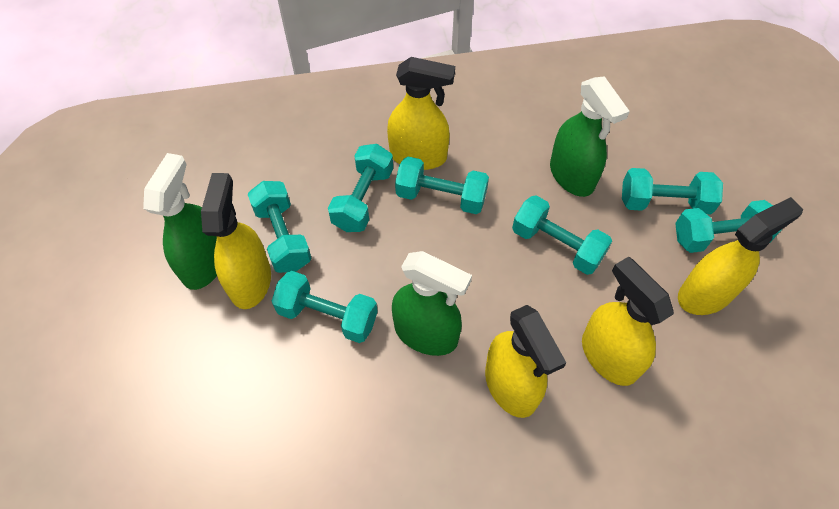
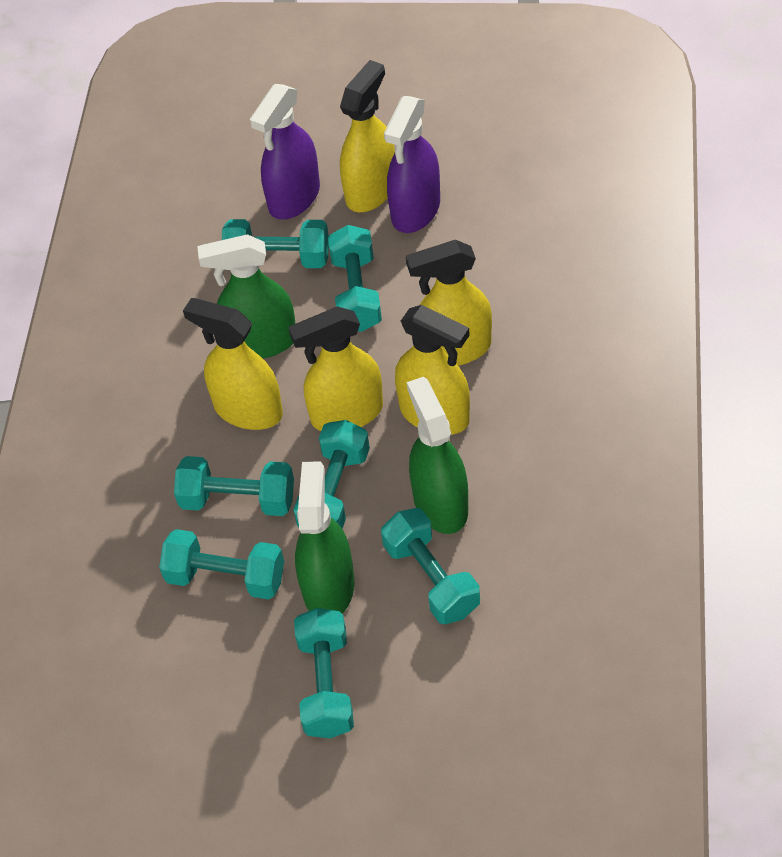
purple spray bottle: 0 -> 2

